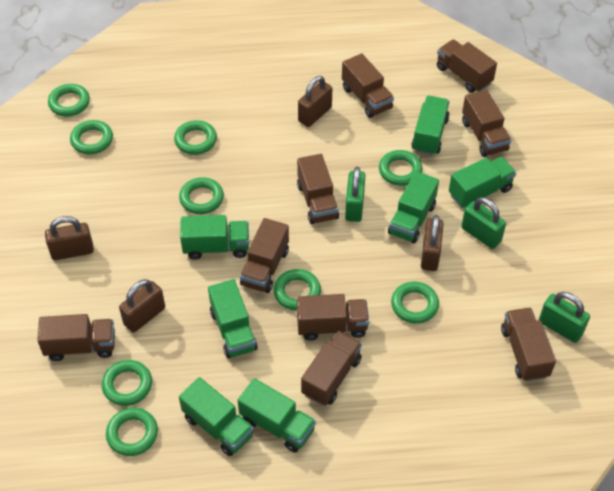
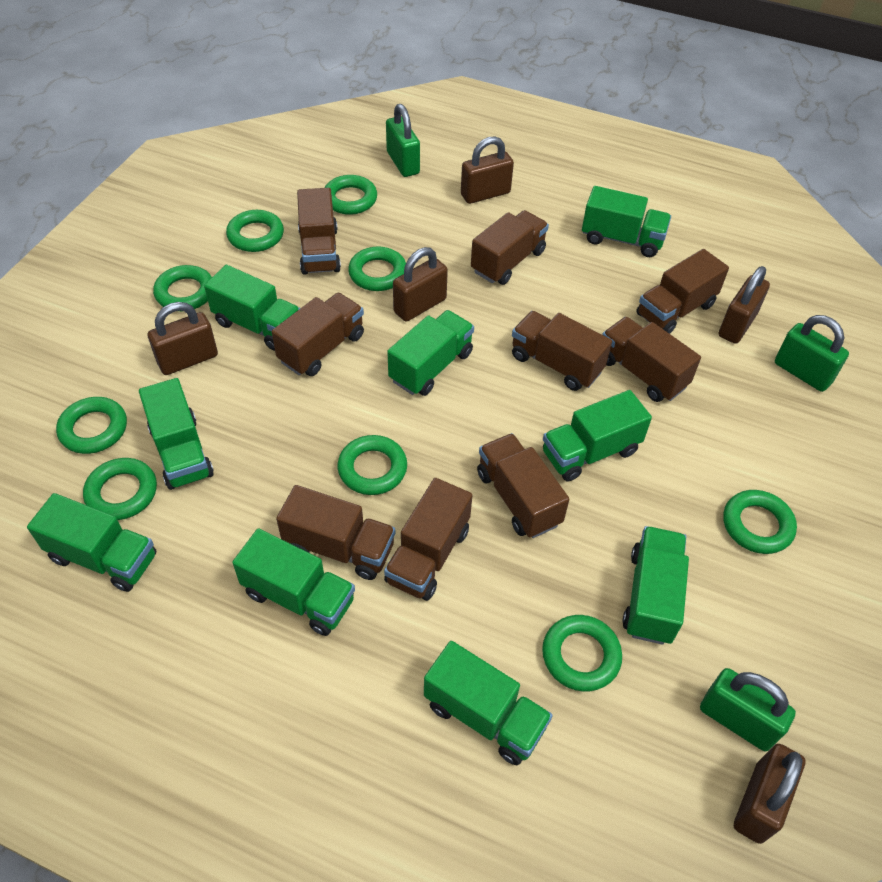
brown padlock: 4 -> 5
green truck: 7 -> 9

